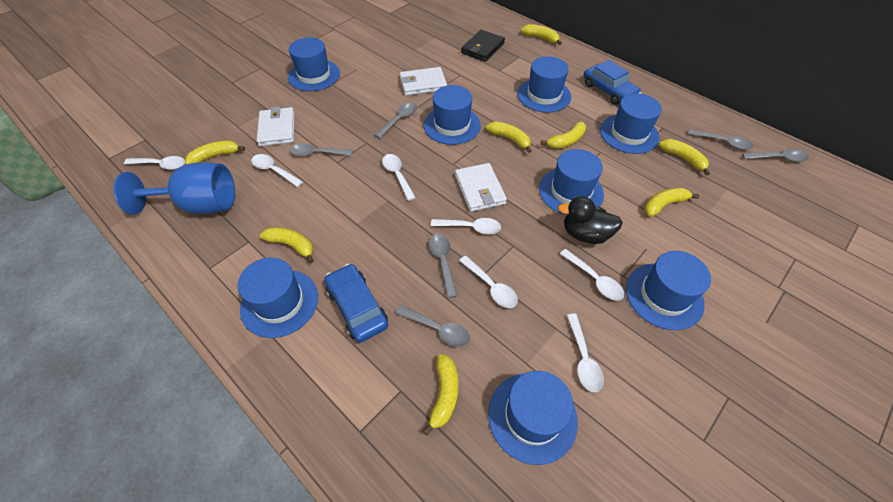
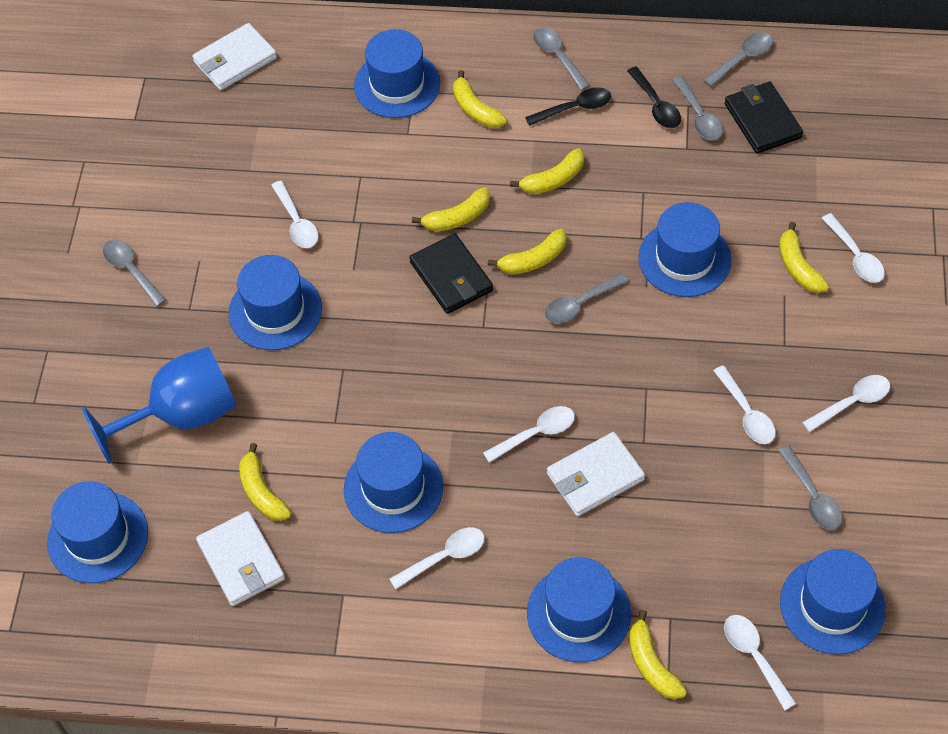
black duck: 1 -> 0
black spoon: 0 -> 2
black wallet: 1 -> 2
blue car: 2 -> 0
blue hat: 8 -> 7
yellow banana: 8 -> 7

